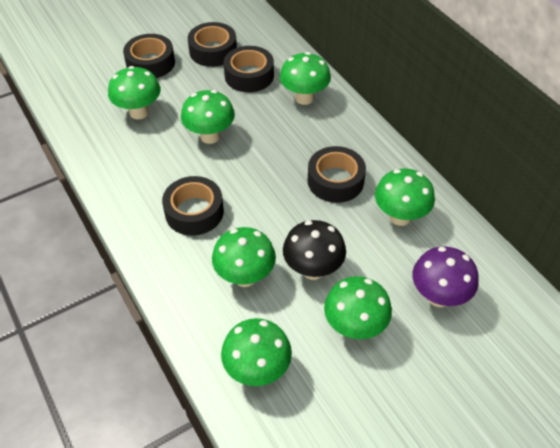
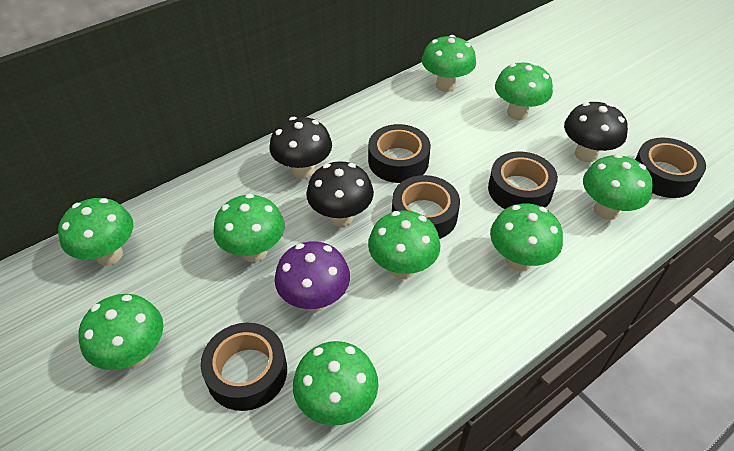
black mushroom: 1 -> 3
green mushroom: 7 -> 9

